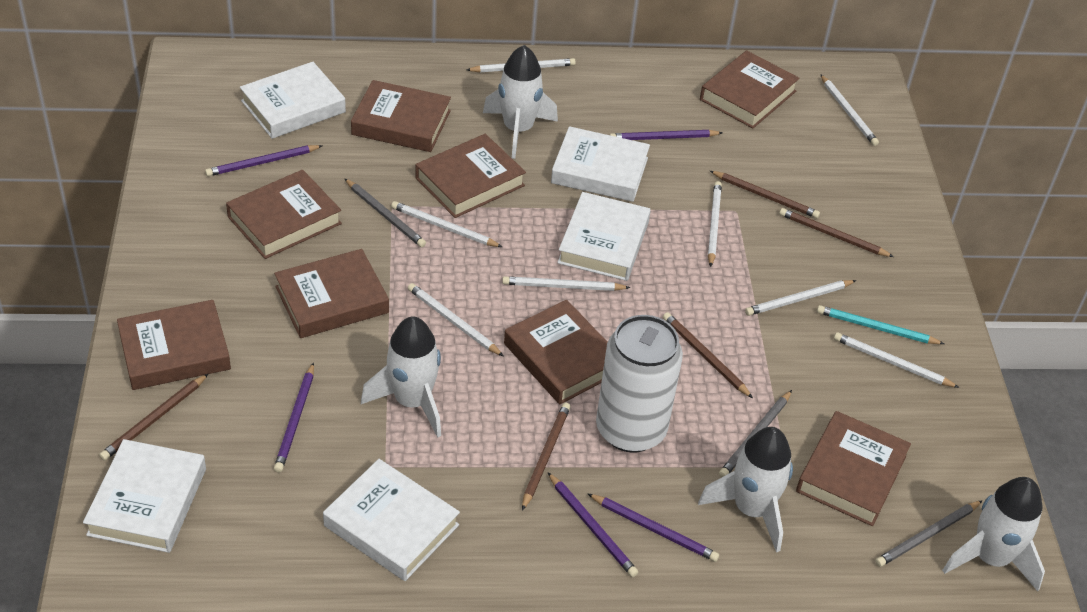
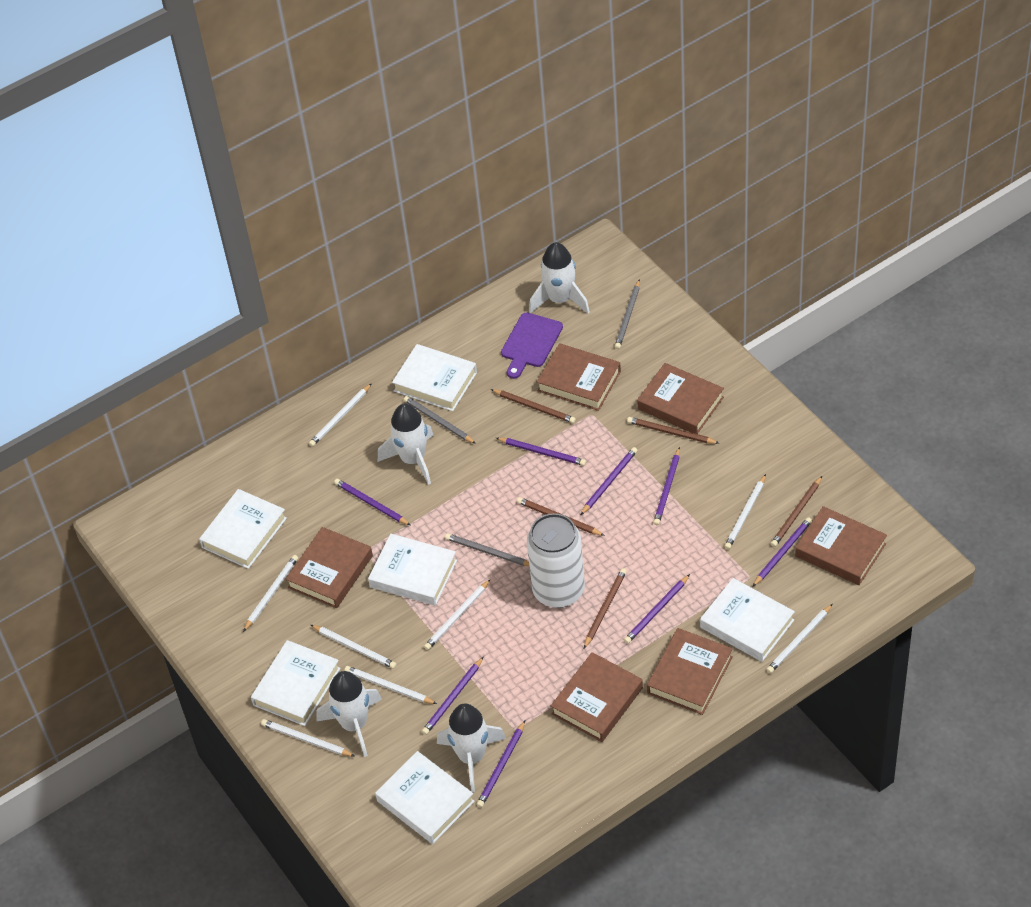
brown book: 8 -> 6
purple cutting board: 0 -> 1
purple pencil: 5 -> 8
turquoise pencil: 1 -> 0
white book: 5 -> 6

